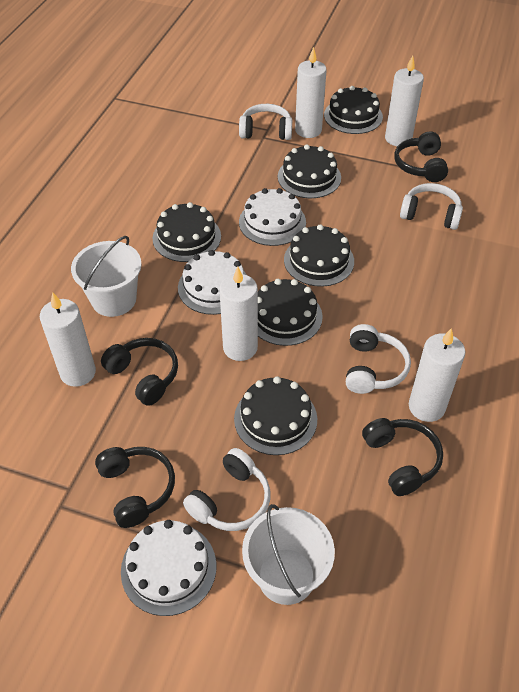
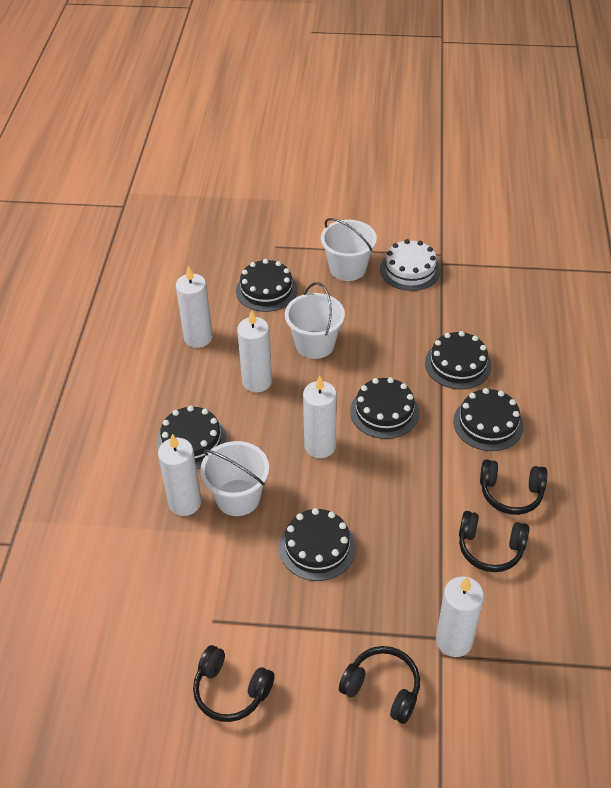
white bucket: 2 -> 3
white cake: 3 -> 1
white headphones: 4 -> 0

